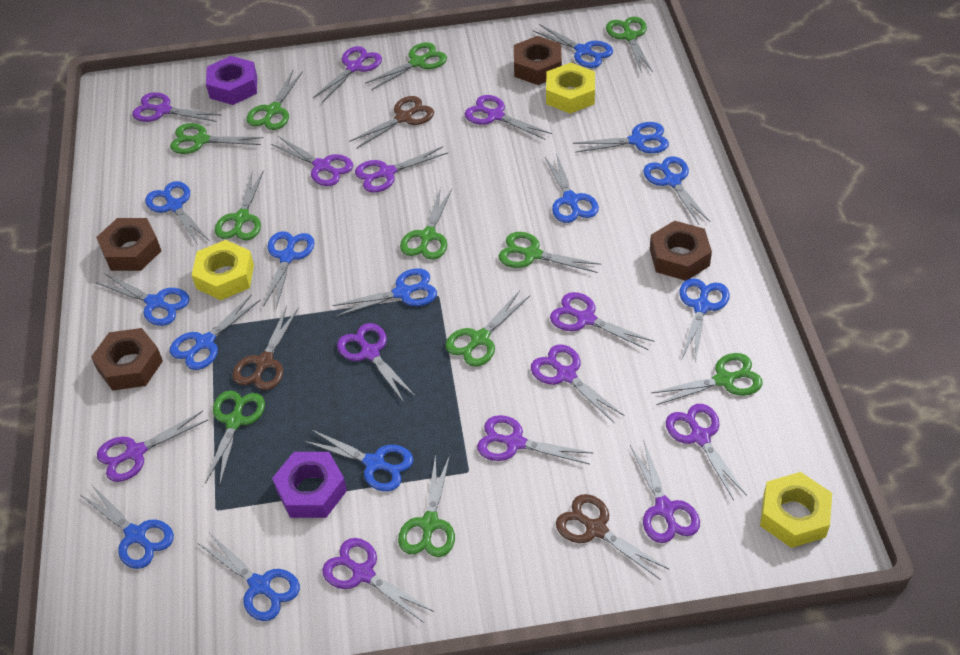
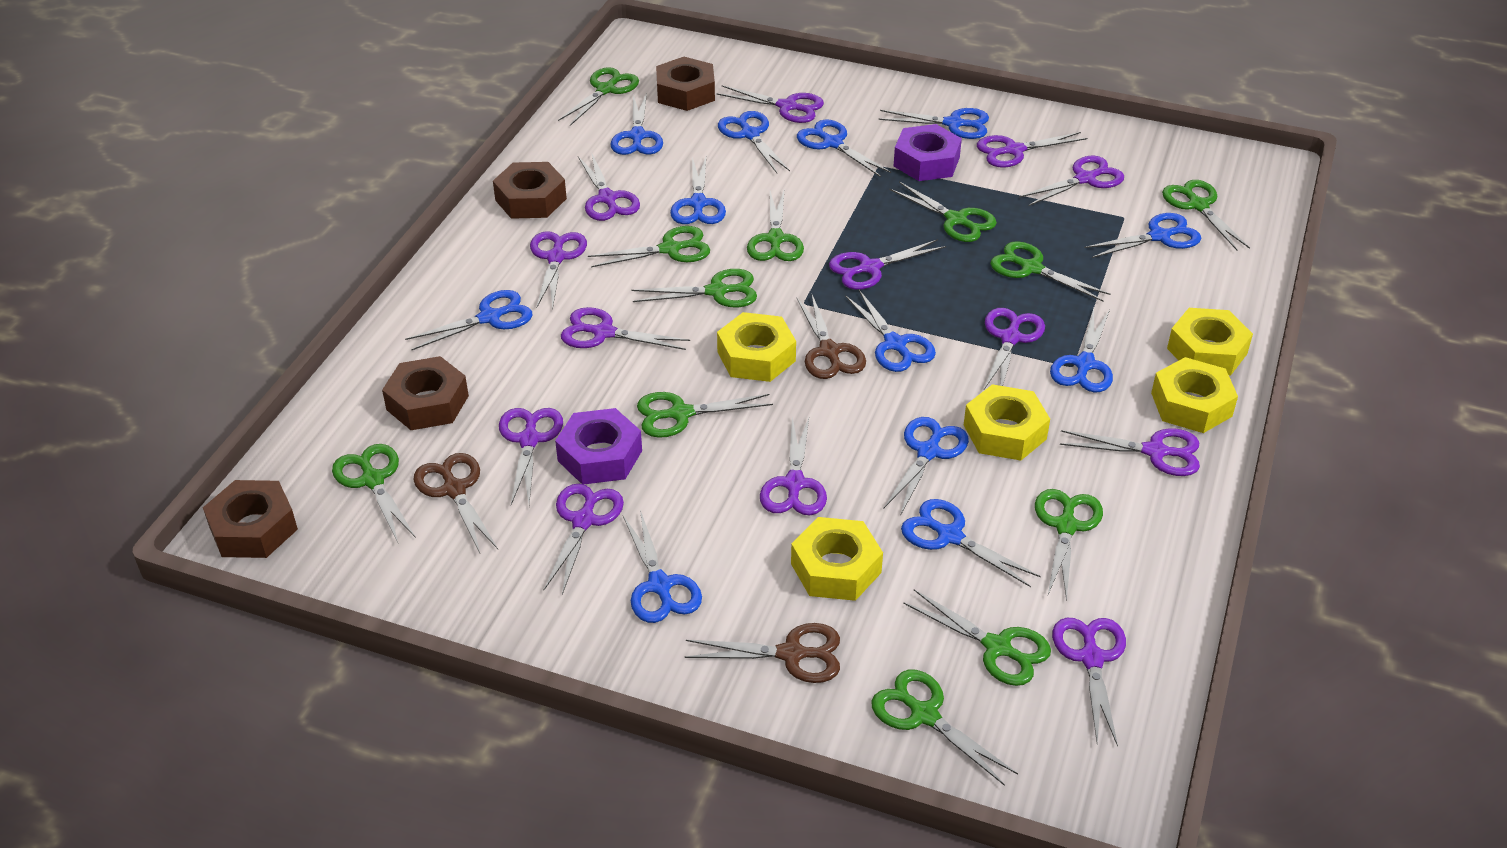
blue scissors: 13 -> 12
green scissors: 11 -> 12
yellow nut: 3 -> 5

